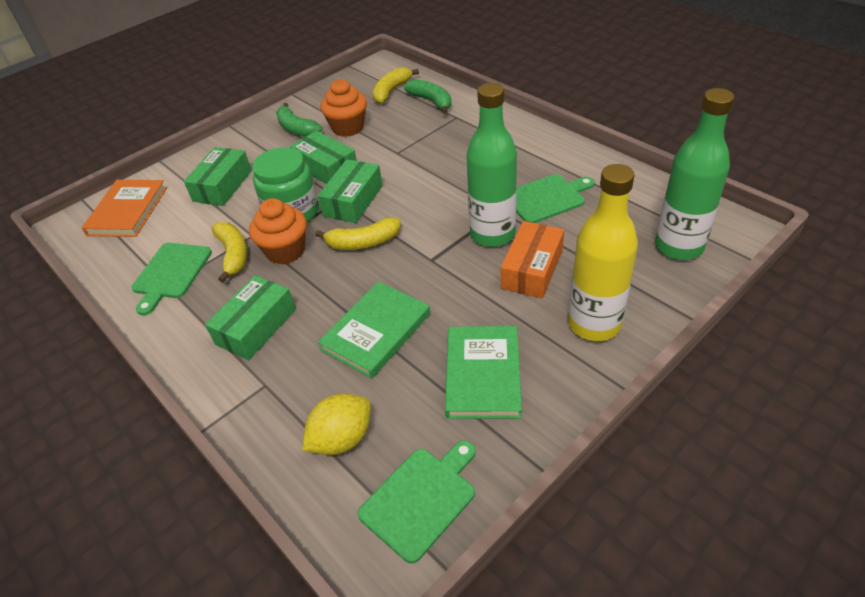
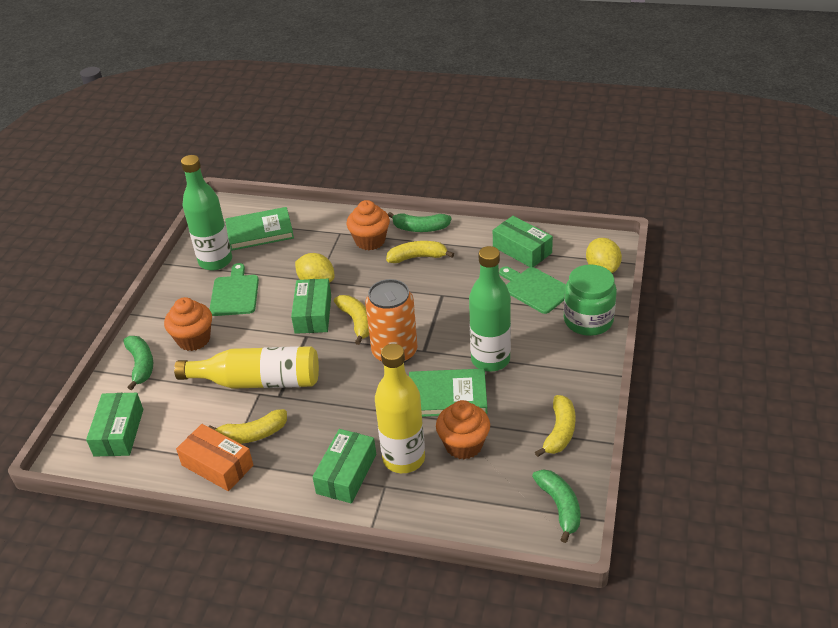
green banana: 2 -> 3
green cutting board: 3 -> 2
orange book: 1 -> 0
orange can: 0 -> 1
orange cupcake: 2 -> 3
yellow banana: 3 -> 4
yellow bottle: 1 -> 2
yellow lemon: 1 -> 2

